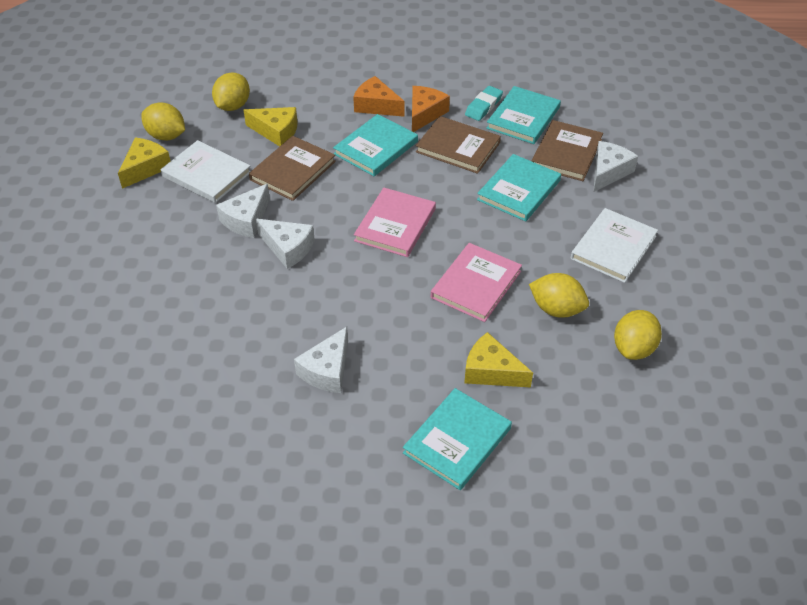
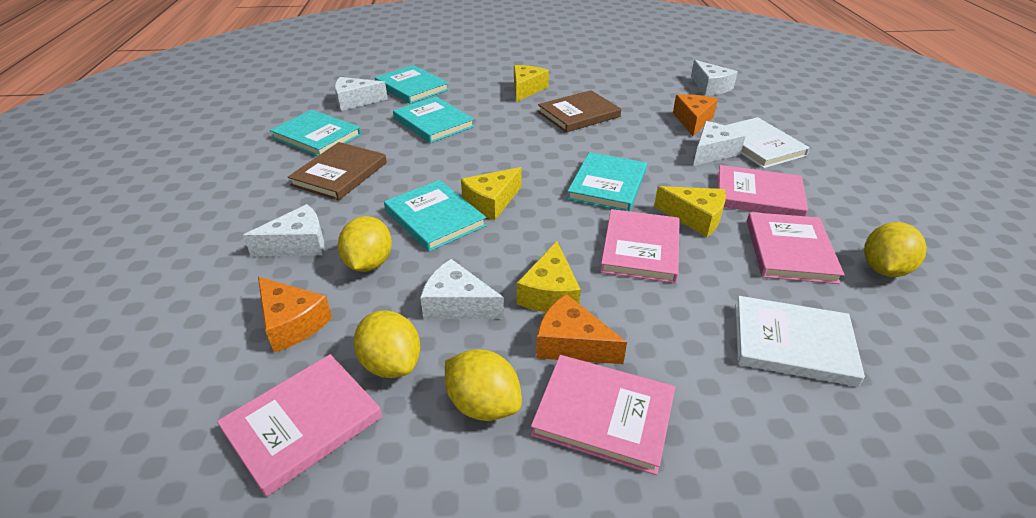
brown book: 3 -> 2
orange cheese: 2 -> 3
pink book: 2 -> 5
turquoise book: 4 -> 5
turquoise eraser: 1 -> 0
white cheese: 4 -> 5
yellow cheese: 3 -> 4

